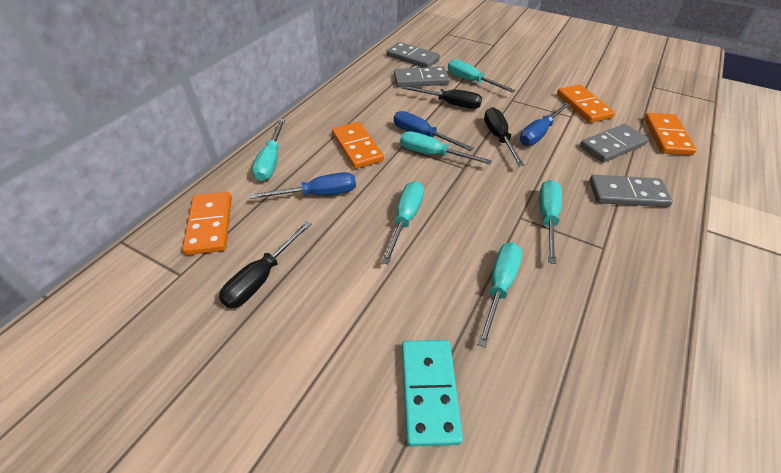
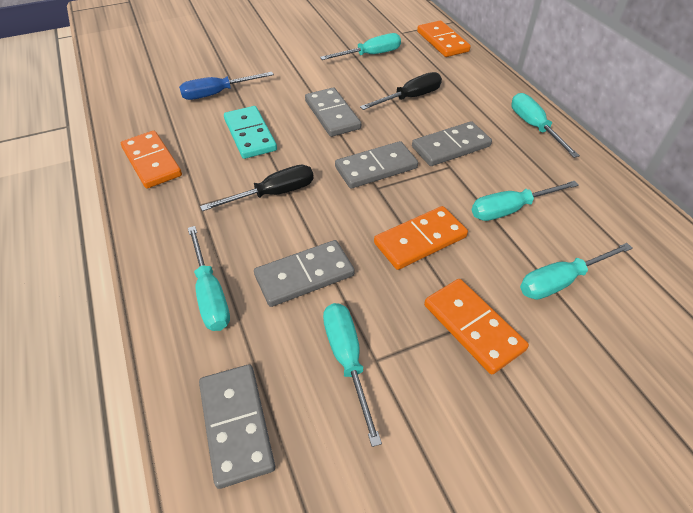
black screwdriver: 3 -> 2
blue screwdriver: 3 -> 1
grey domino: 4 -> 5

